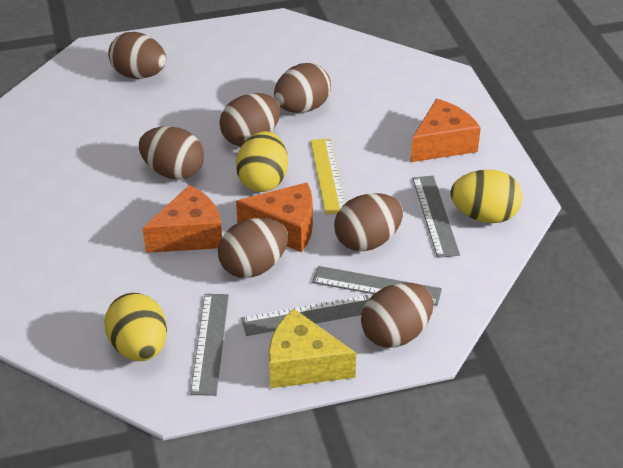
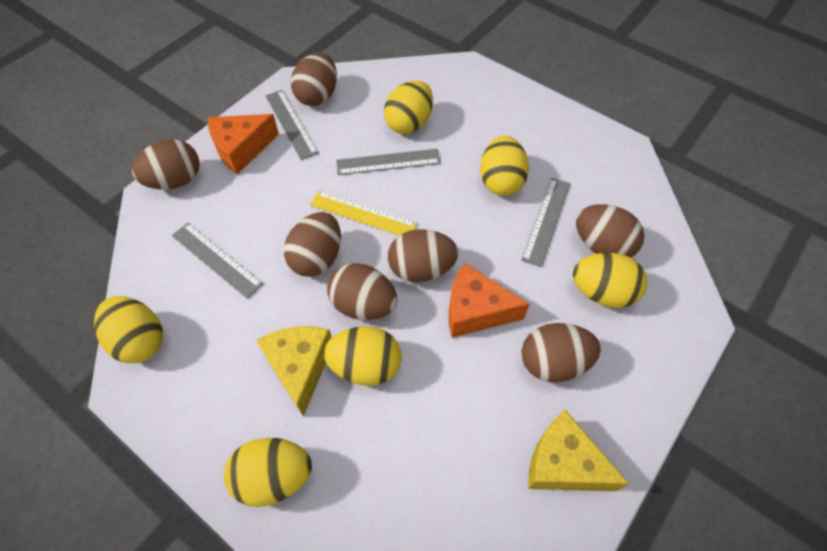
orange cheese: 3 -> 2
yellow cheese: 1 -> 2
yellow egg: 3 -> 6

